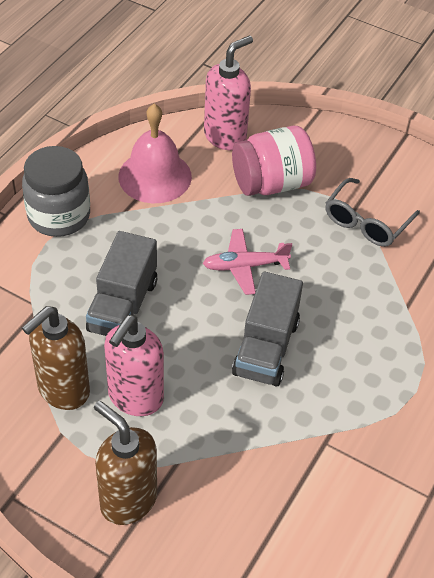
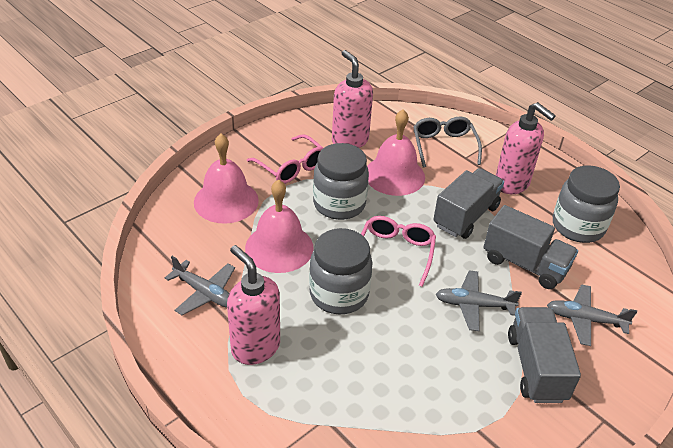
brown soap dispenser: 2 -> 0
grey jar: 1 -> 3
grey plane: 0 -> 3
grey truck: 2 -> 3
pink bell: 1 -> 3
pink glasses: 0 -> 2
pink jar: 1 -> 0
pink plane: 1 -> 0
pink soap dispenser: 2 -> 3

